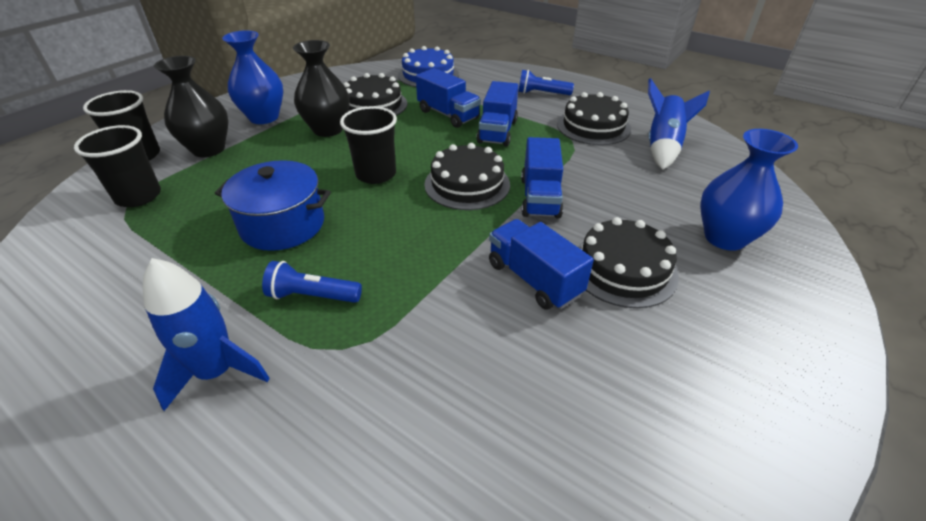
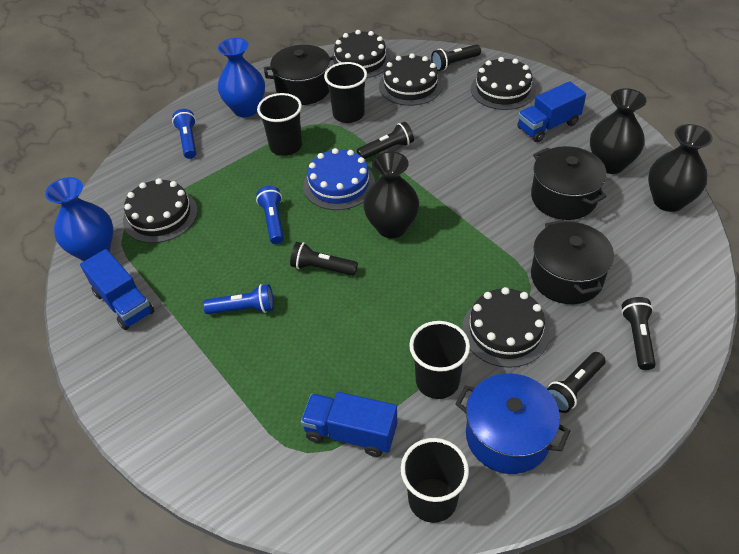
black cake: 4 -> 5
black cup: 3 -> 4
black flashlight: 0 -> 5
black pot: 0 -> 3
black vase: 2 -> 3
blue flashlight: 2 -> 3
blue rocket: 2 -> 0
blue truck: 4 -> 3

